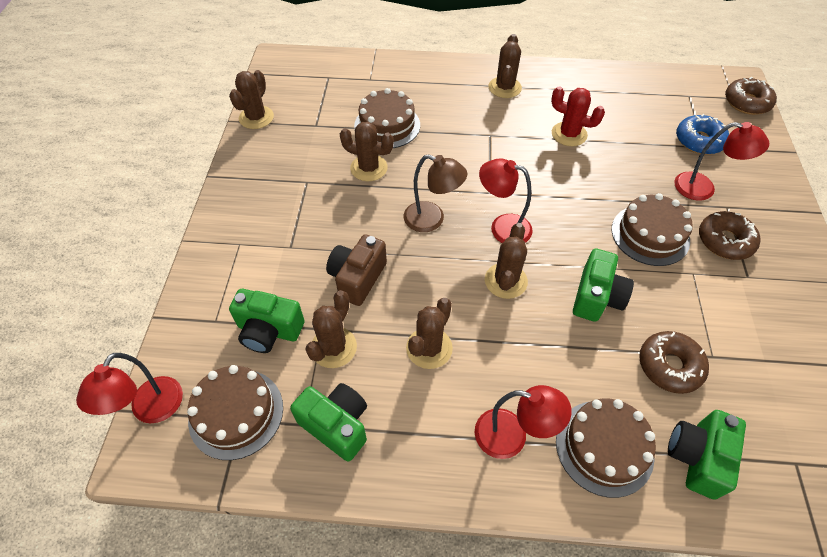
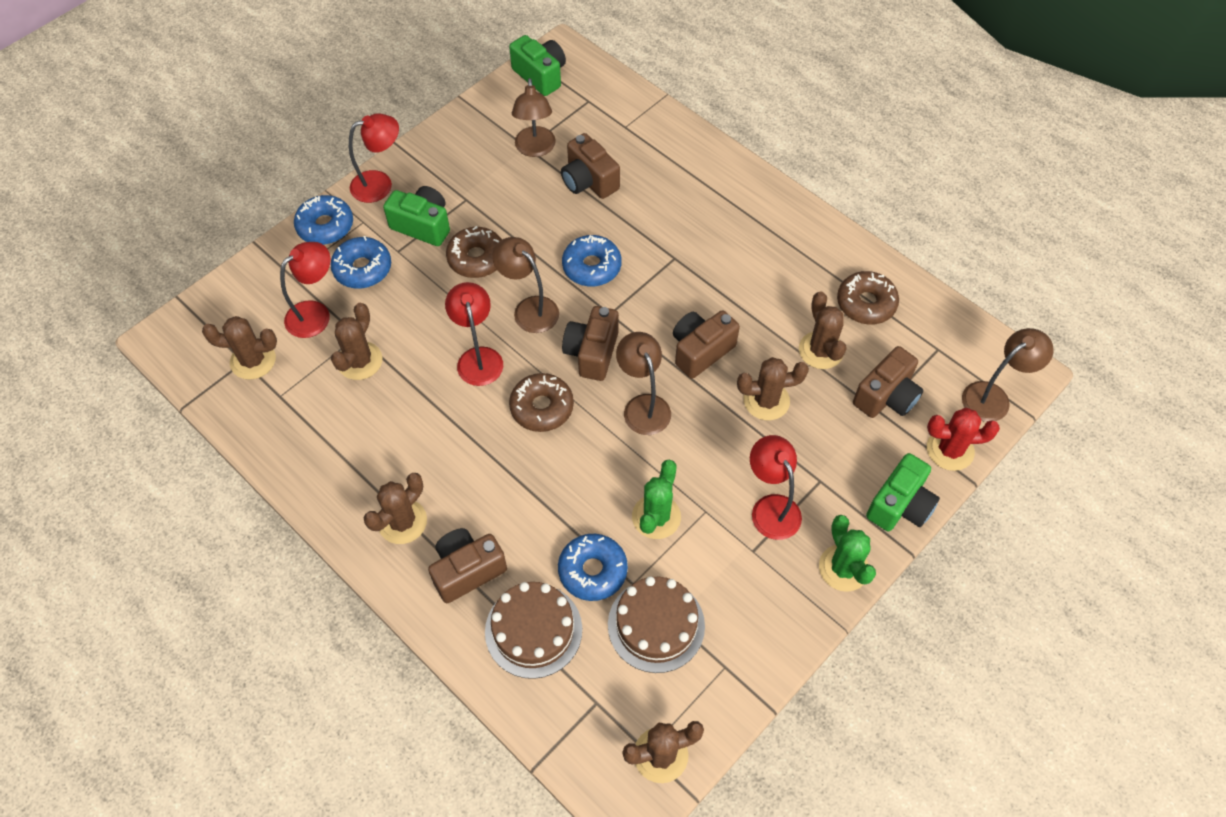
blue donut: 1 -> 4
brown cake: 4 -> 2
brown camera: 1 -> 5
brown lamp: 1 -> 4
green cactus: 0 -> 2
green camera: 4 -> 3

